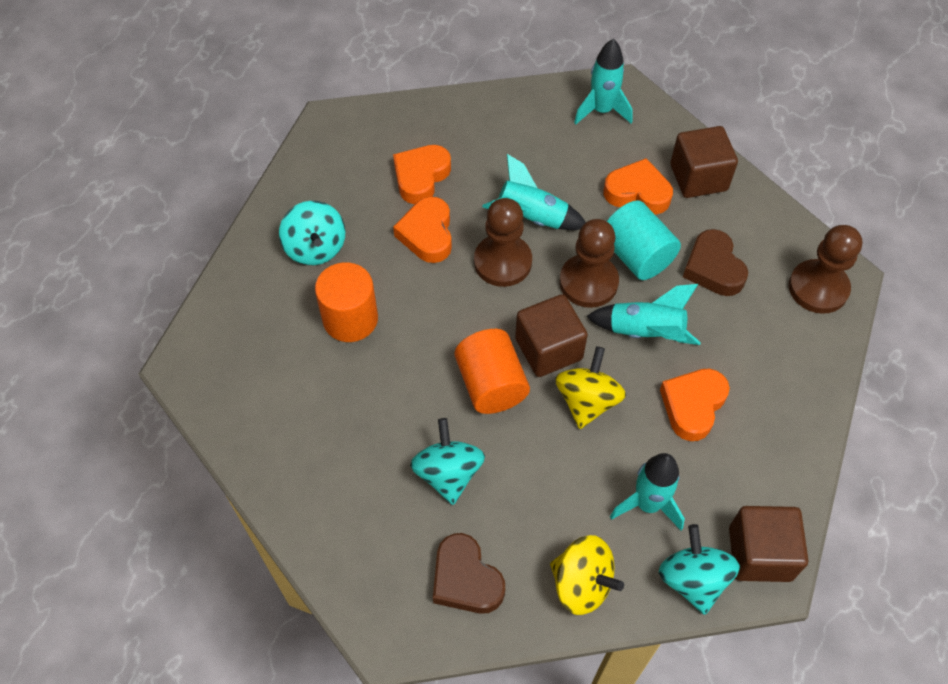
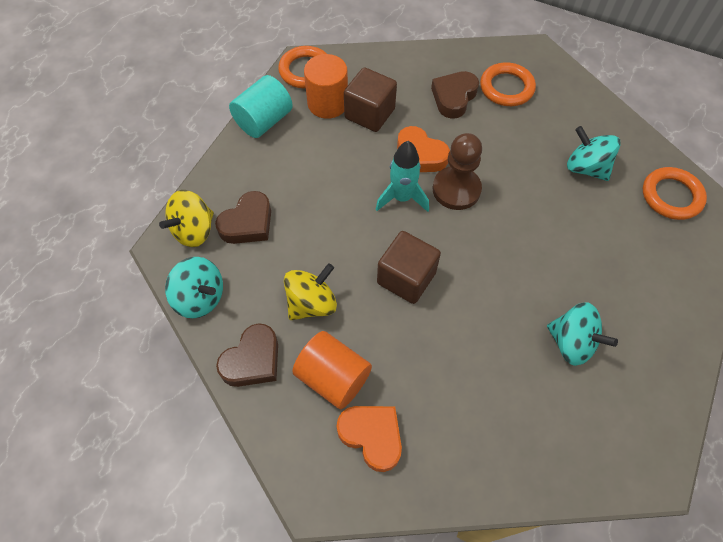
brown cube: 3 -> 2
brown heart: 2 -> 3
brown pawn: 3 -> 1
orange heart: 4 -> 2
orange ring: 0 -> 3
turquoise rocket: 4 -> 1

